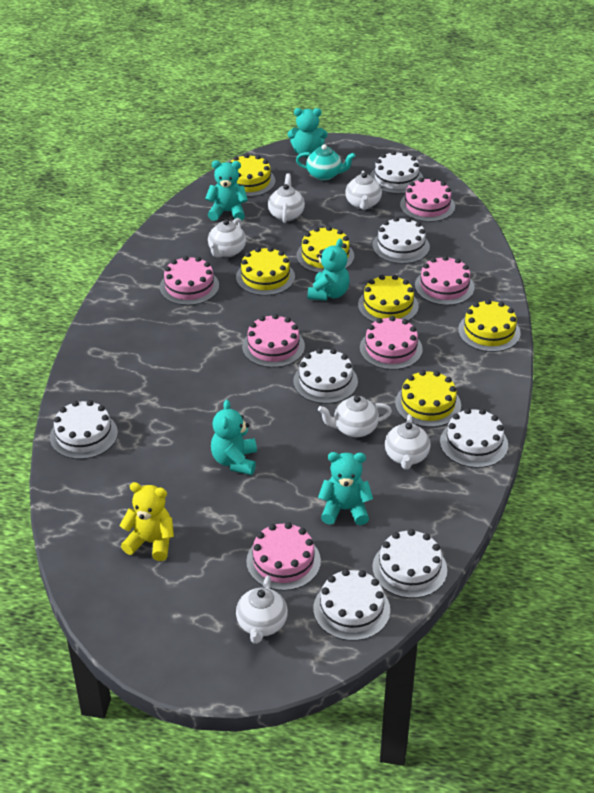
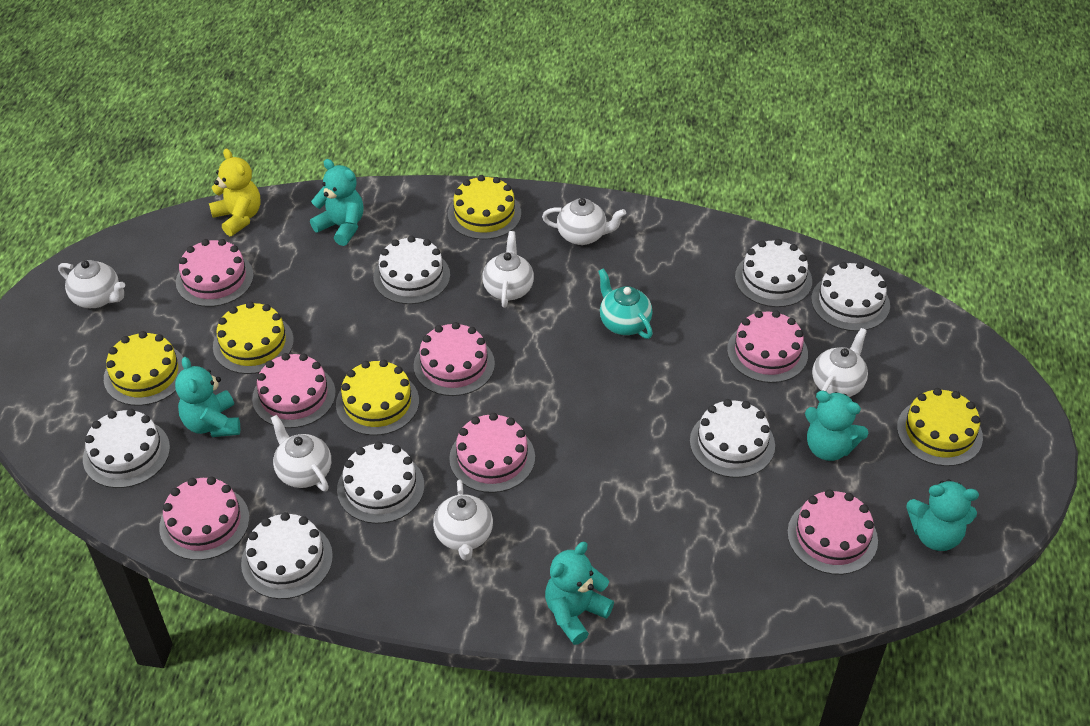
pink cake: 6 -> 7
yellow cake: 6 -> 5

